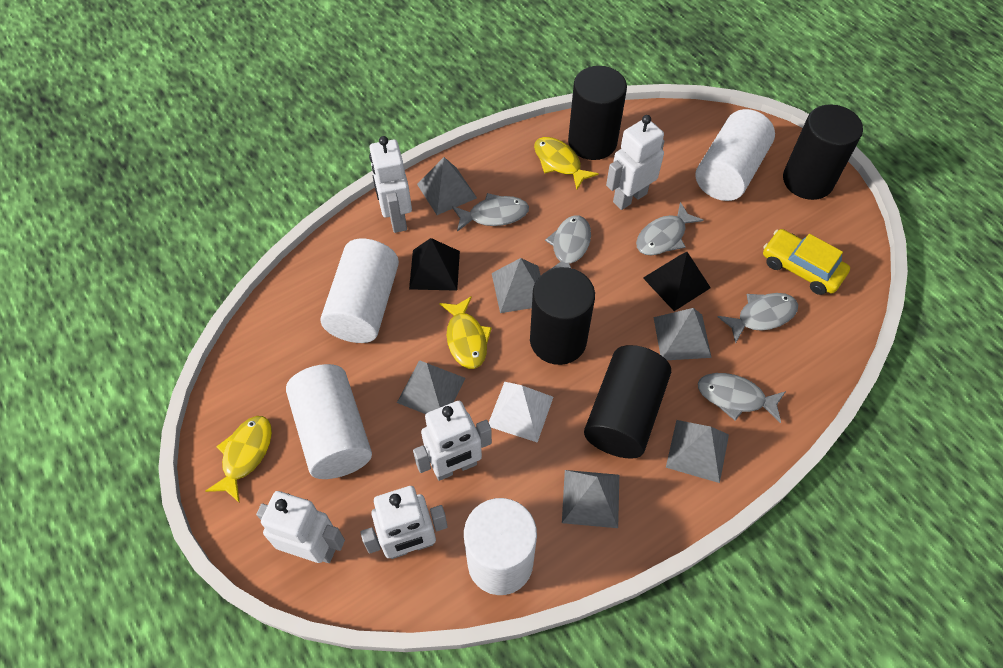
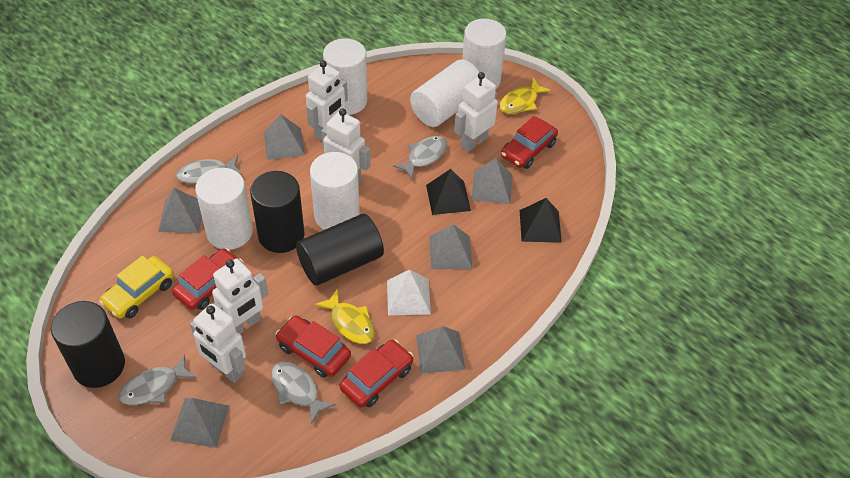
black cylinder: 4 -> 3
grey fish: 5 -> 4
red car: 0 -> 4
white cylinder: 4 -> 5
yellow fish: 3 -> 2

